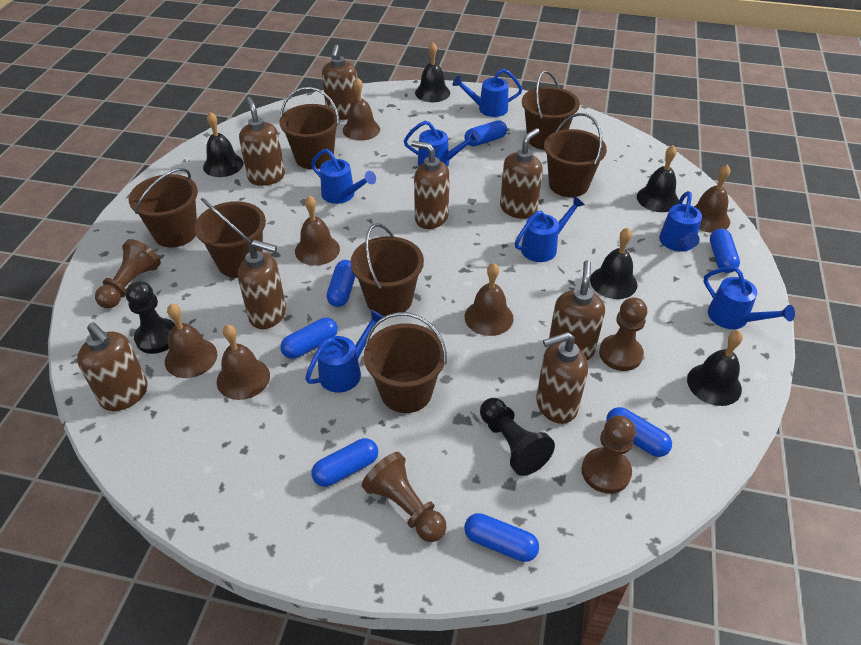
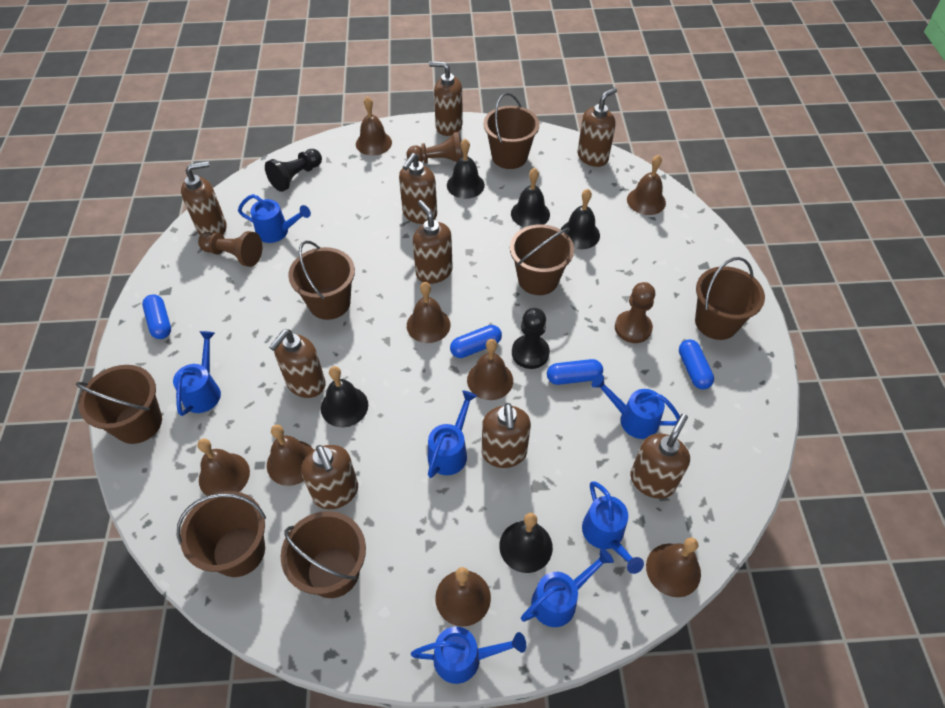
blue capsule: 7 -> 4
brown bell: 6 -> 8
brown pawn: 4 -> 3
brown soap dispenser: 8 -> 9

